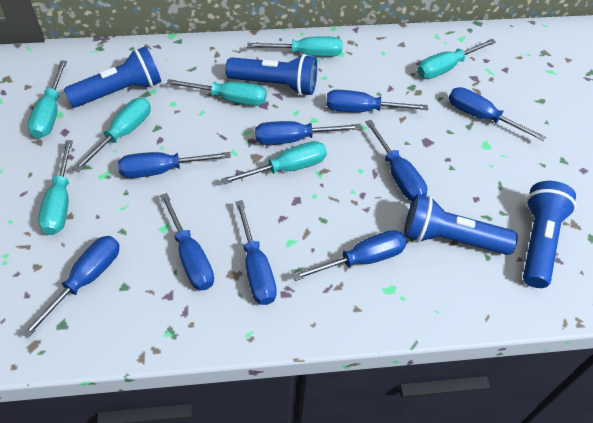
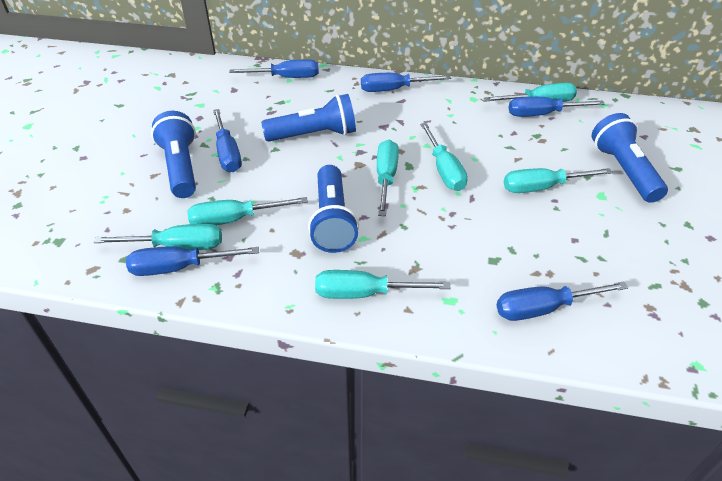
blue screwdriver: 9 -> 6

